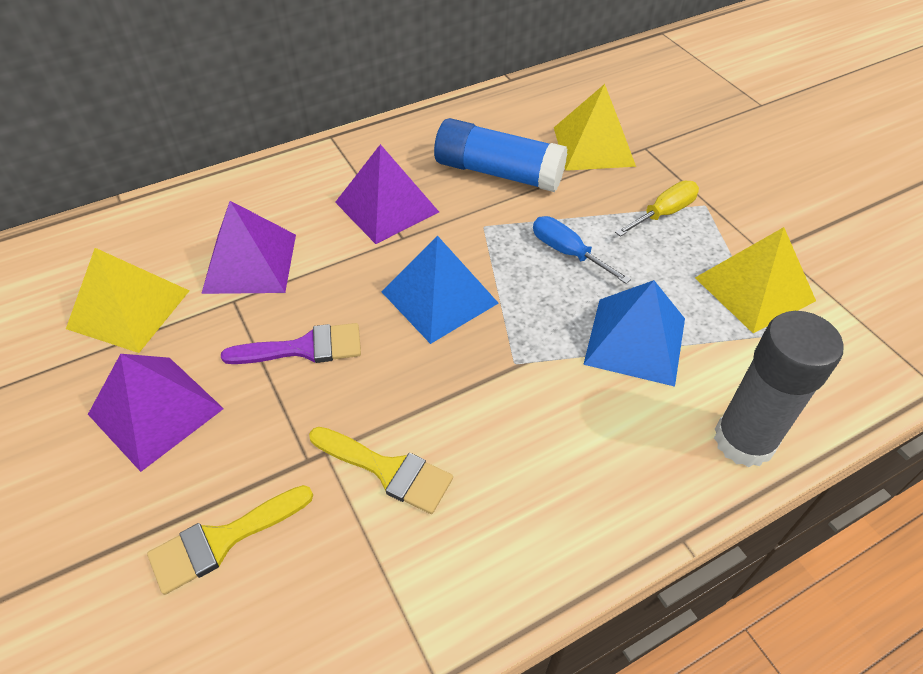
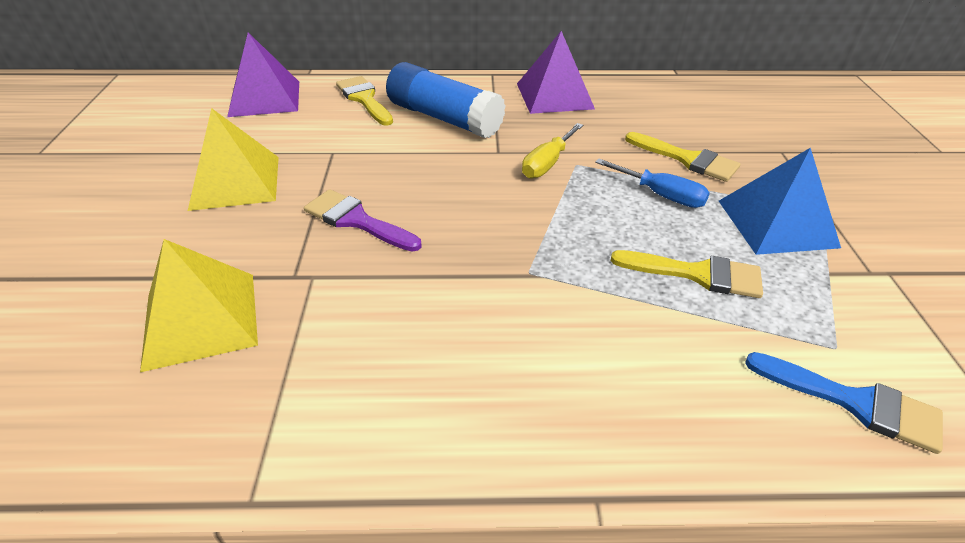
blue brush: 0 -> 1
blue pyramid: 2 -> 1
grey glue stick: 1 -> 0
purple pyramid: 3 -> 2
yellow brush: 2 -> 3
yellow pyramid: 3 -> 2

